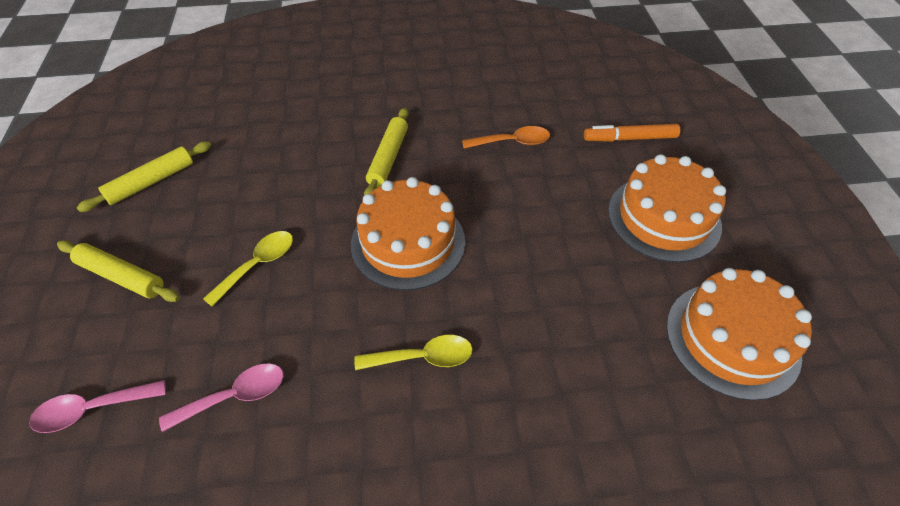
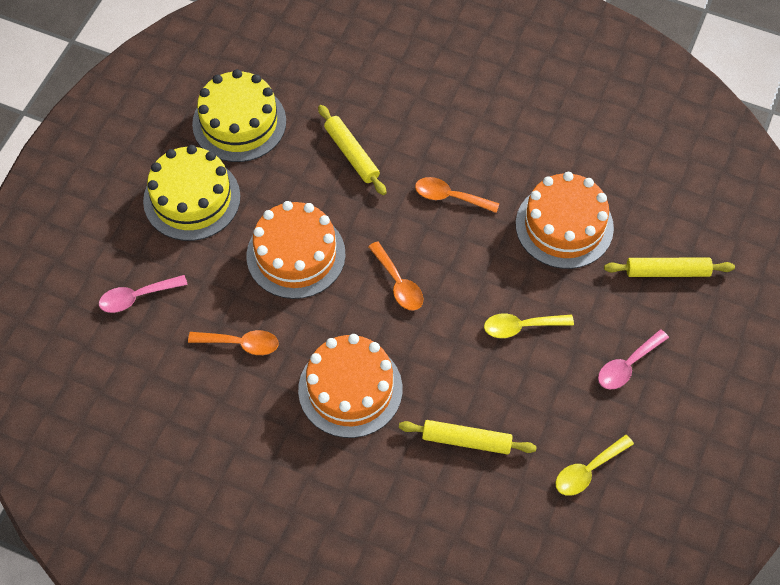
orange marker: 1 -> 0
orange spoon: 1 -> 3
yellow cake: 0 -> 2

